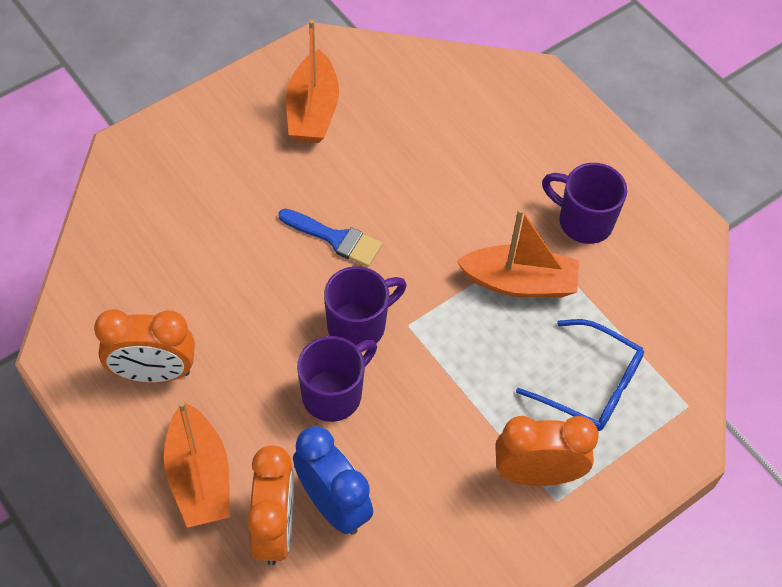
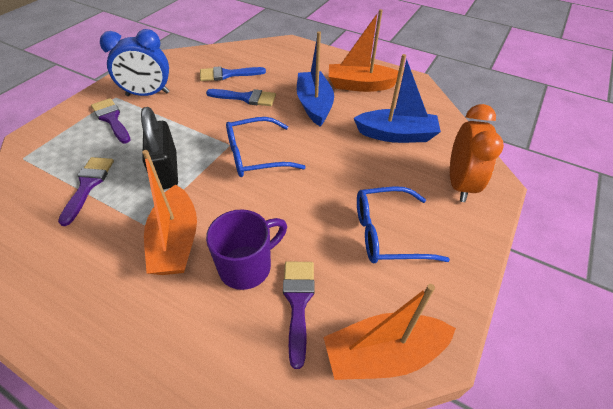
black padlock: 0 -> 1
blue boat: 0 -> 2
blue brush: 1 -> 2
blue glasses: 1 -> 2
orange clock: 3 -> 1
purple brush: 0 -> 3
purple mug: 3 -> 1

